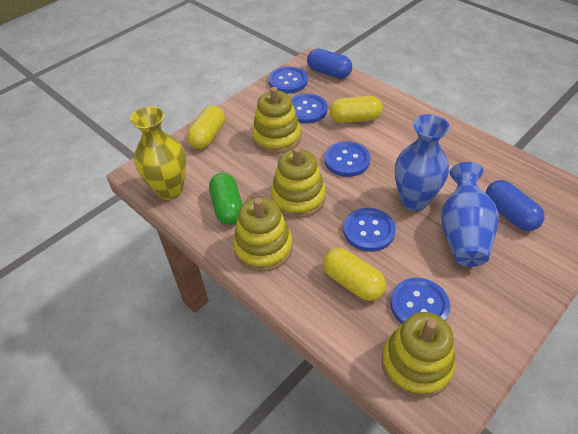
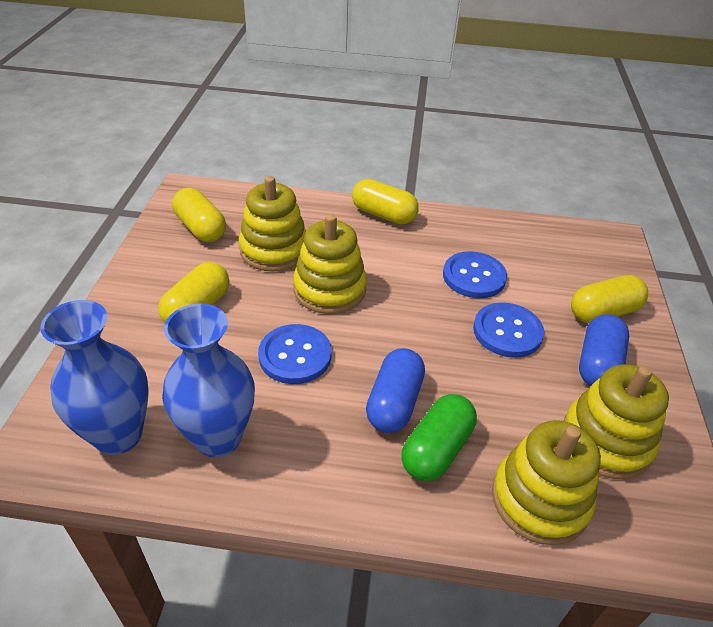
blue button: 5 -> 3
yellow capsule: 3 -> 4
yellow vase: 1 -> 0

